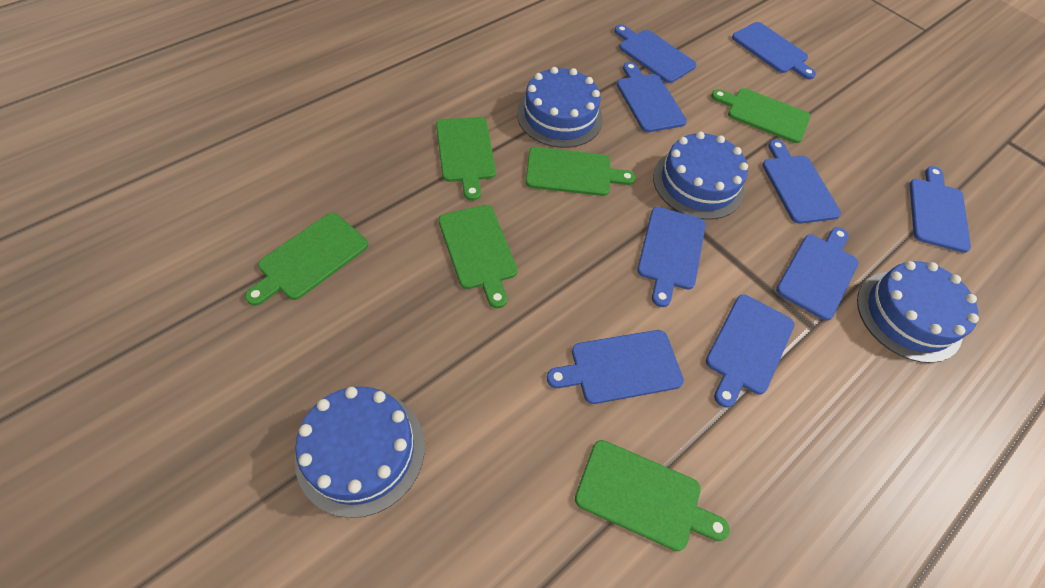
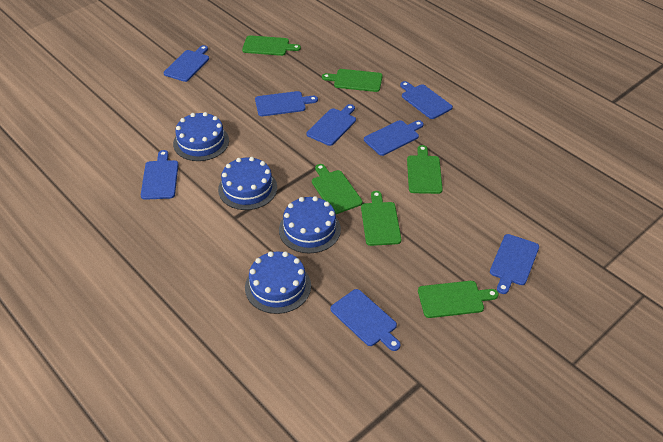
blue cutting board: 9 -> 8

